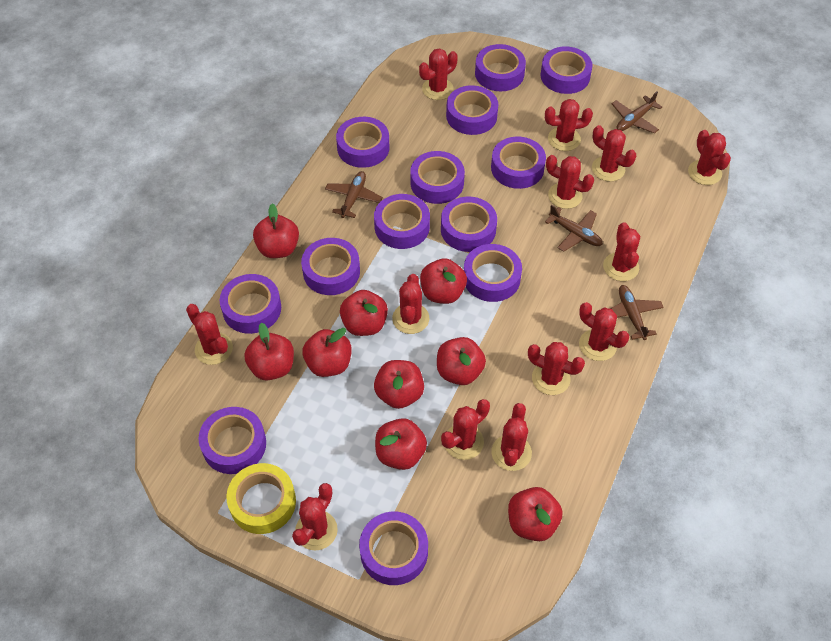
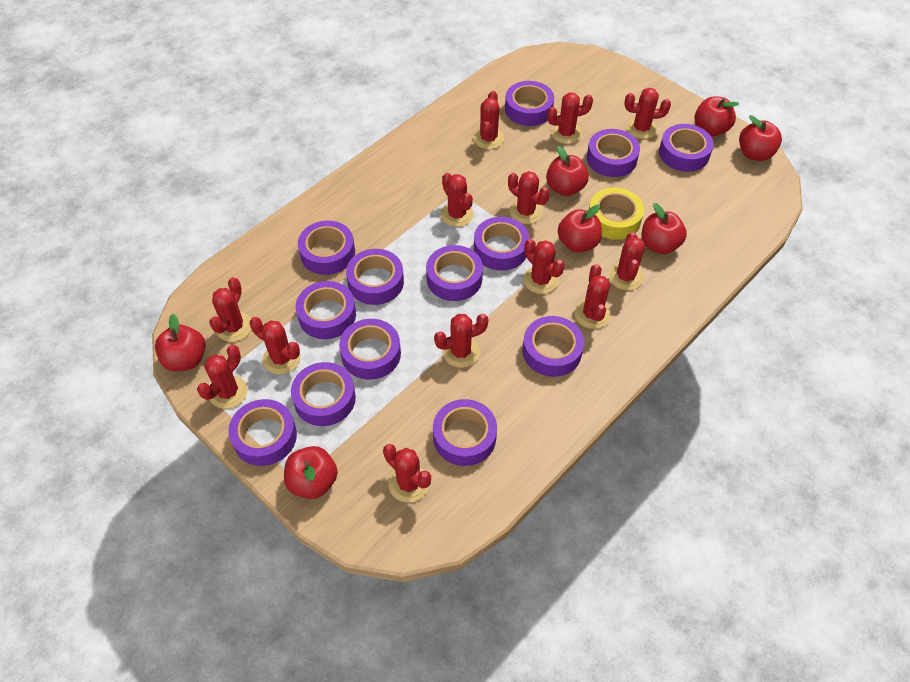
brown plane: 4 -> 0
red apple: 9 -> 7

